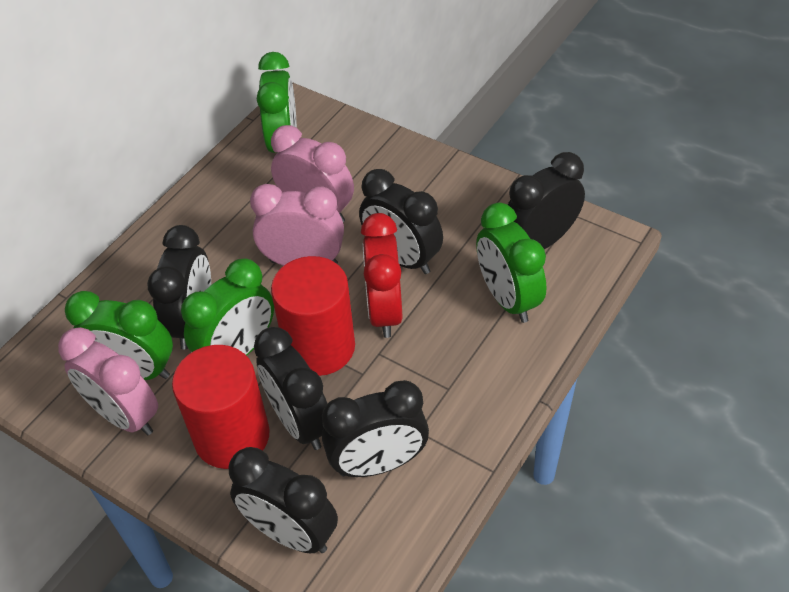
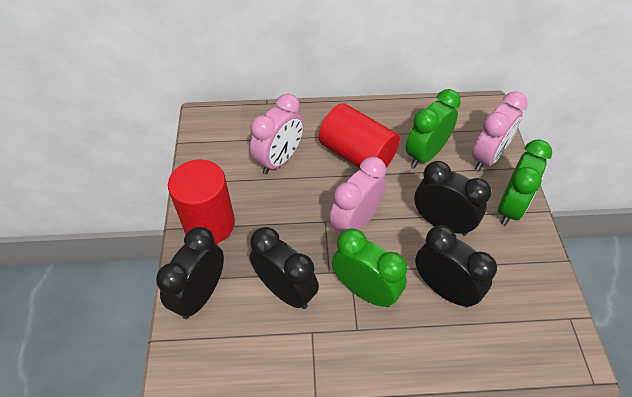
black clock: 6 -> 4
green clock: 4 -> 3
red clock: 1 -> 0

